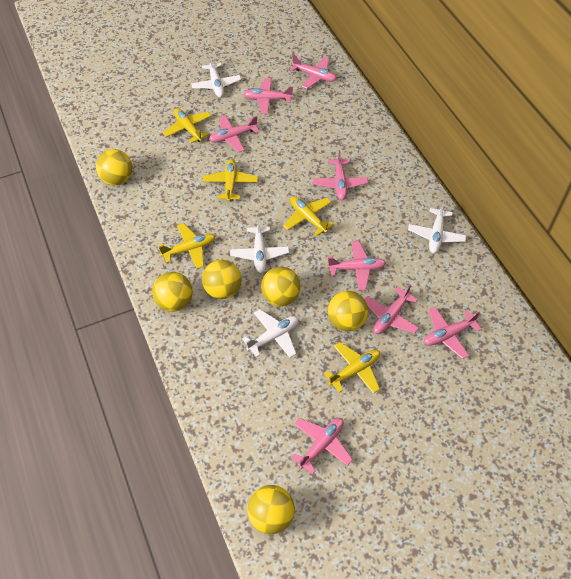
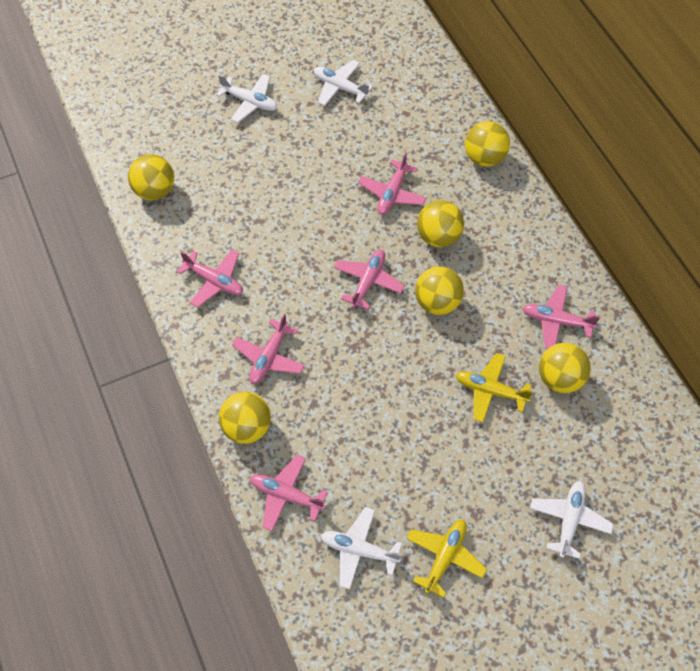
pink plane: 8 -> 6
yellow plane: 5 -> 2

